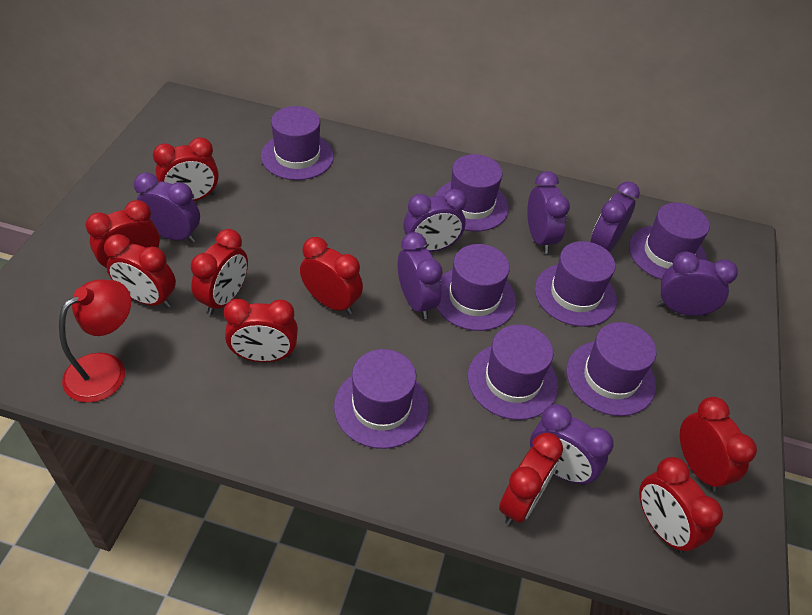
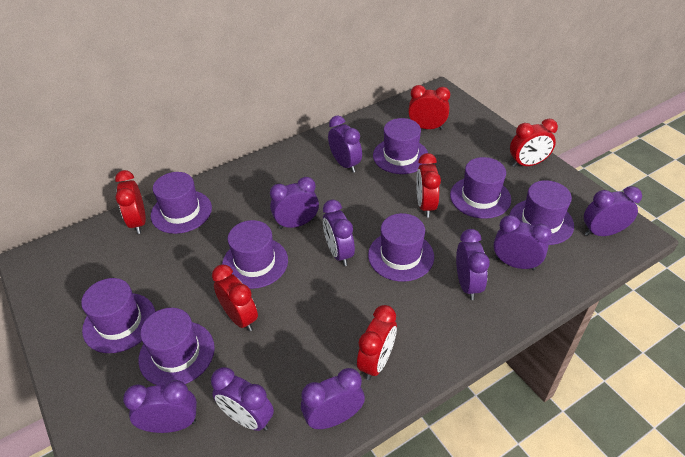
purple clock: 7 -> 9
red clock: 9 -> 6
red lamp: 1 -> 0

